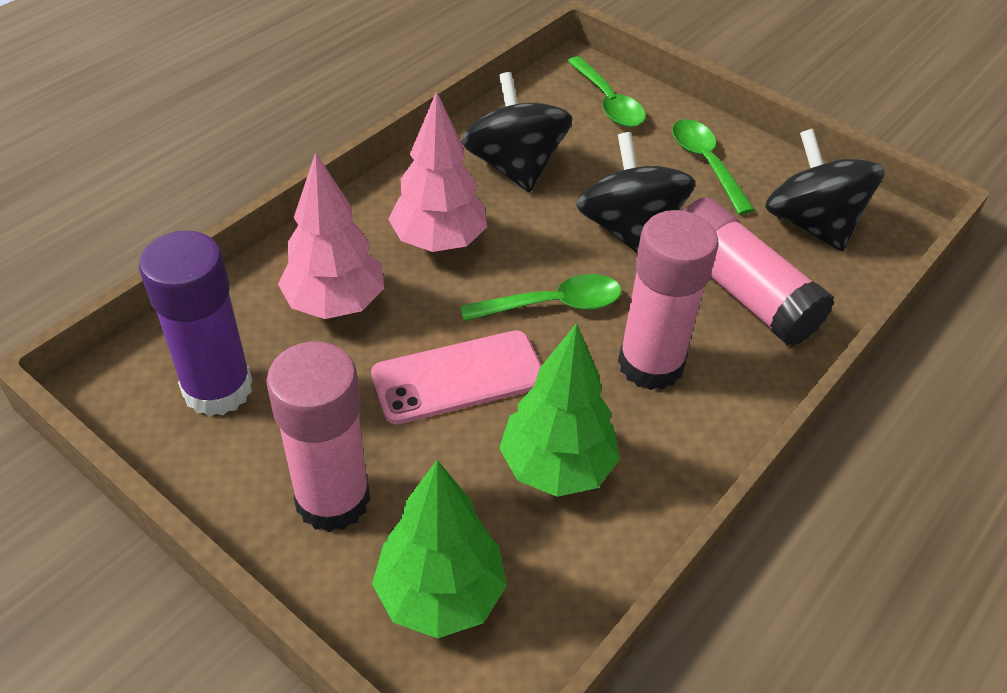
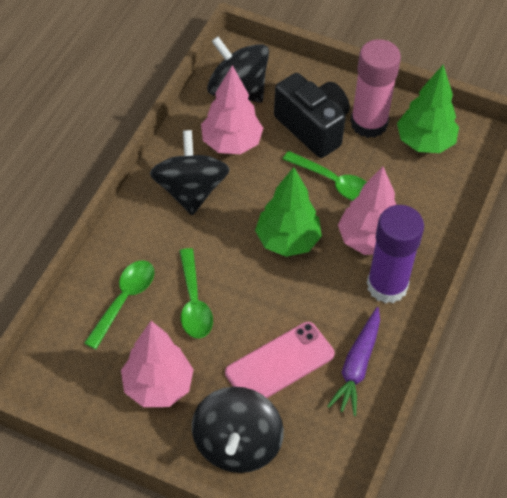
black camera: 0 -> 1
pink glue stick: 3 -> 1
pink tree: 2 -> 3
purple carrot: 0 -> 1

